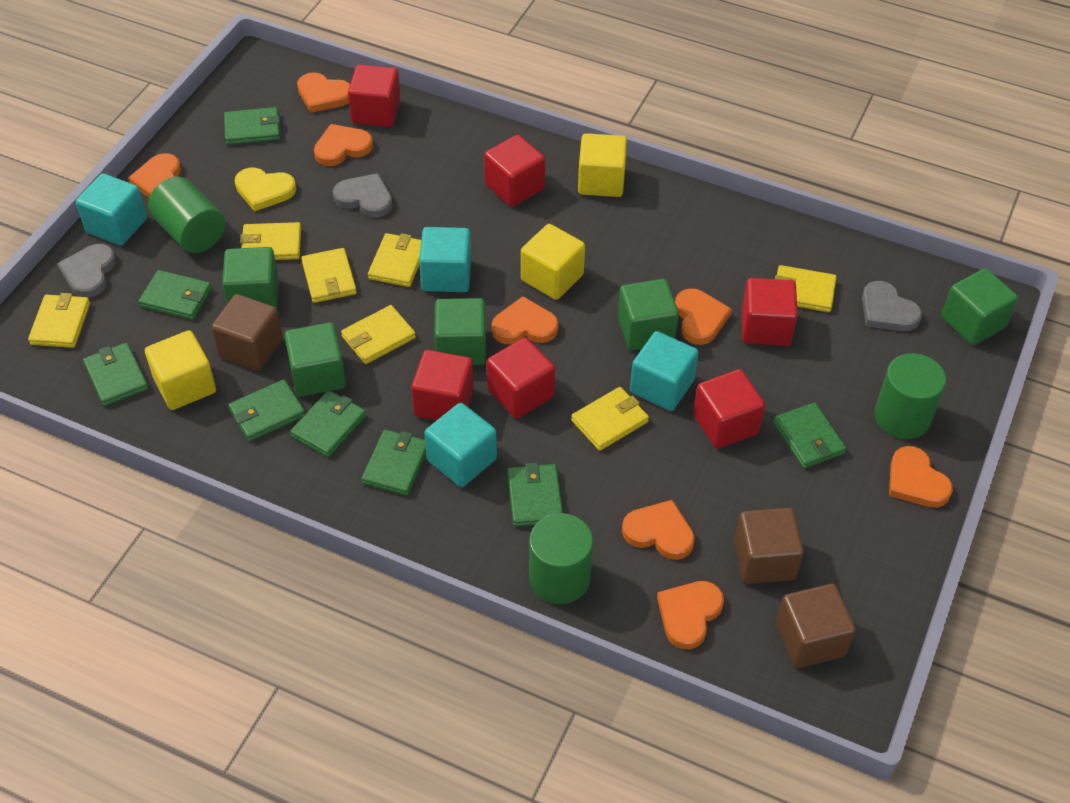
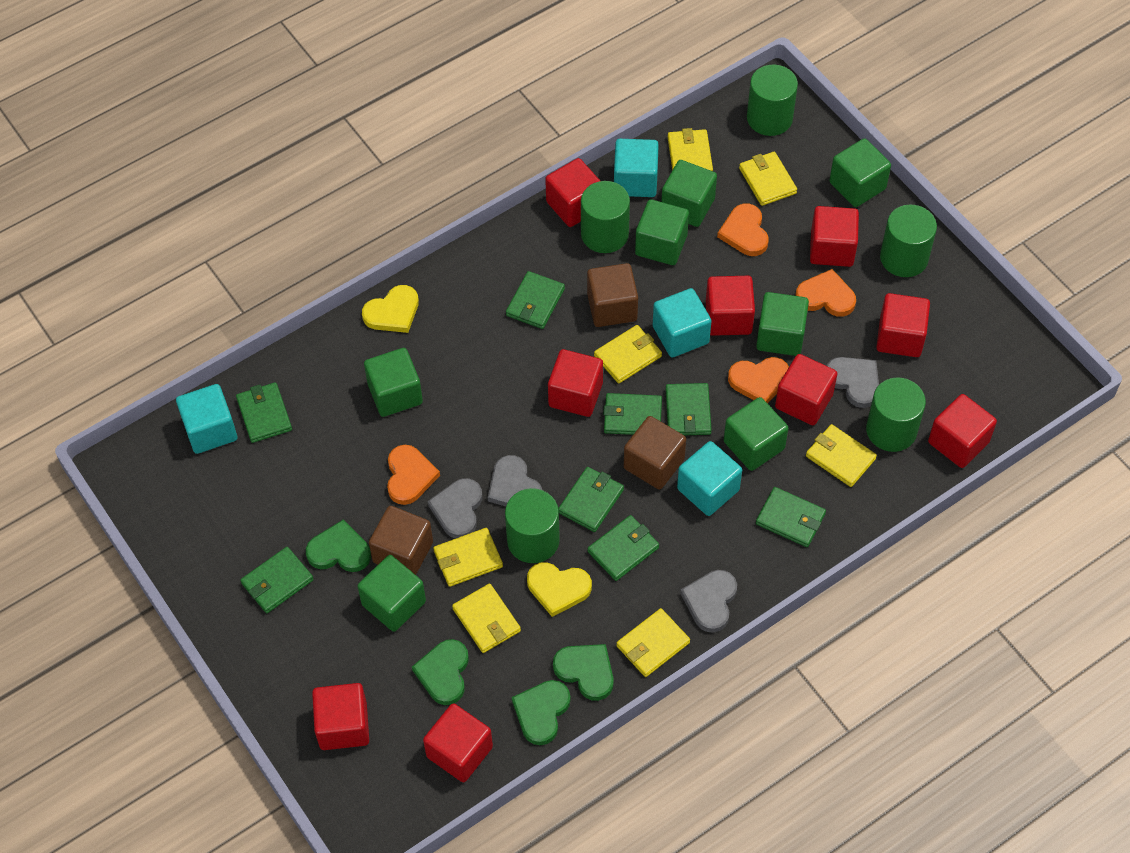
green cube: 5 -> 7
green cylinder: 3 -> 5
green heart: 0 -> 4
grey heart: 3 -> 4
orange heart: 8 -> 4
red cube: 6 -> 9
yellow cube: 3 -> 0
yellow heart: 1 -> 2

